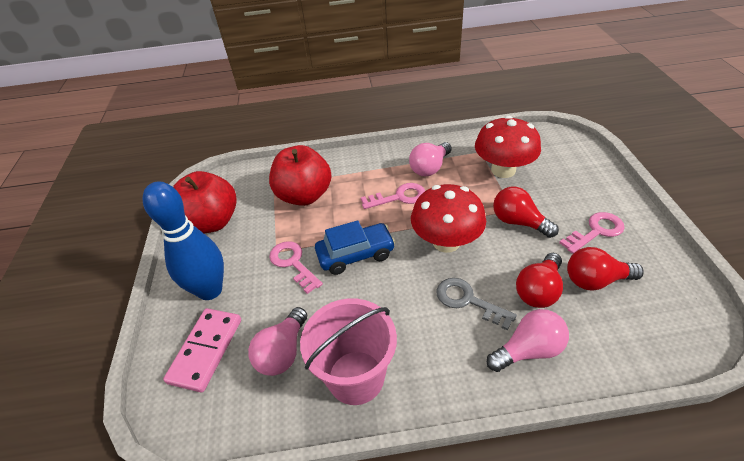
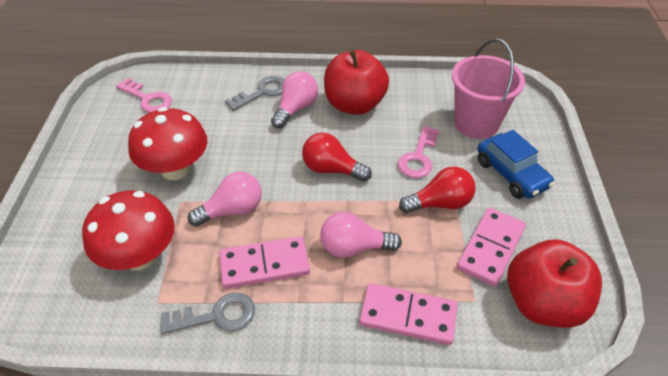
blue bowling pin: 1 -> 0
grey key: 1 -> 2
pink domino: 1 -> 3
pink key: 3 -> 2
red light bulb: 3 -> 2

